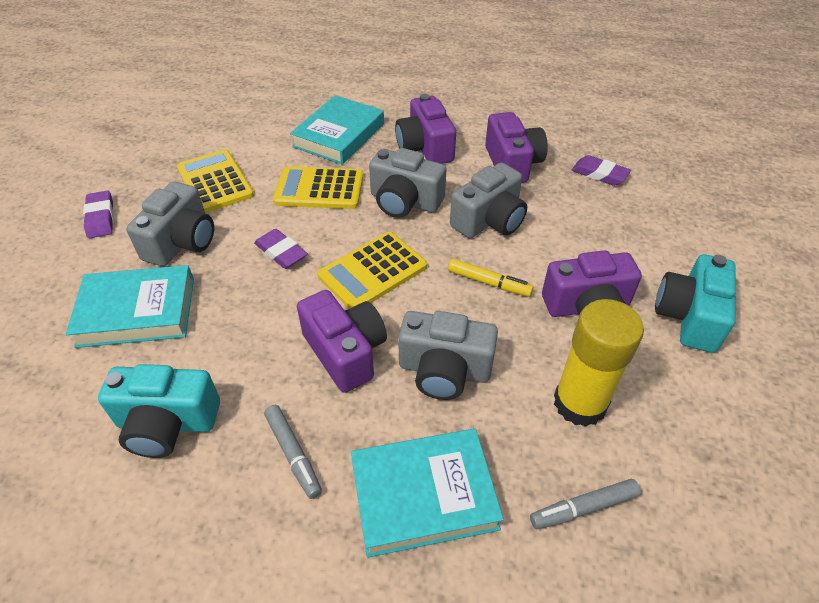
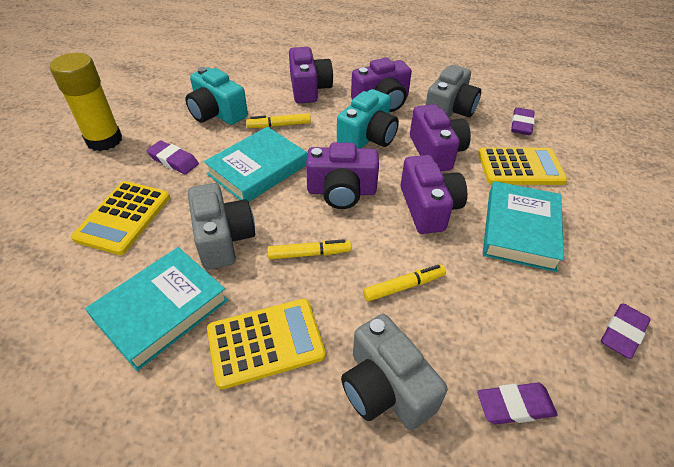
grey camera: 4 -> 3
grey marker: 2 -> 0
purple camera: 4 -> 5
purple eraser: 3 -> 4
yellow marker: 1 -> 3

